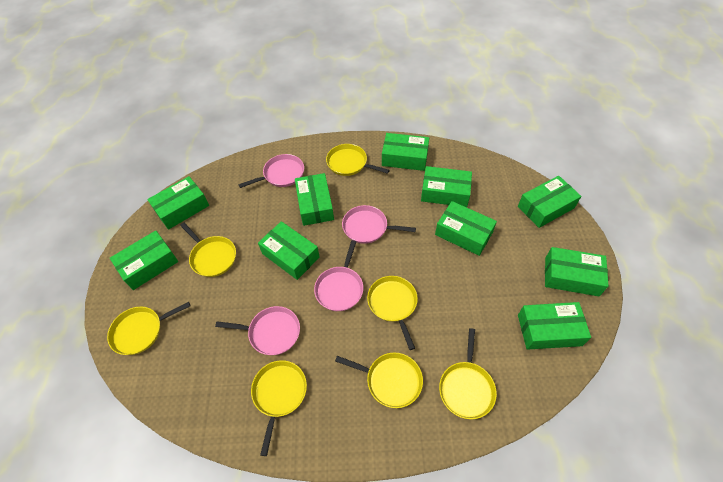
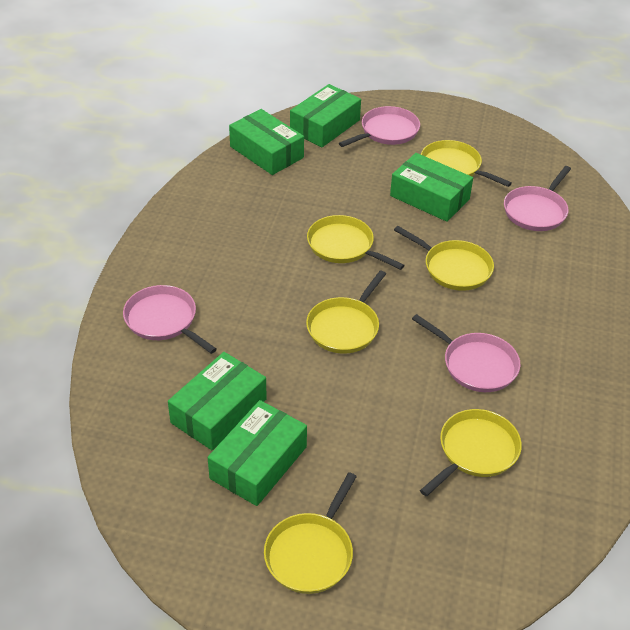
green box: 10 -> 5
yellow pan: 7 -> 6

